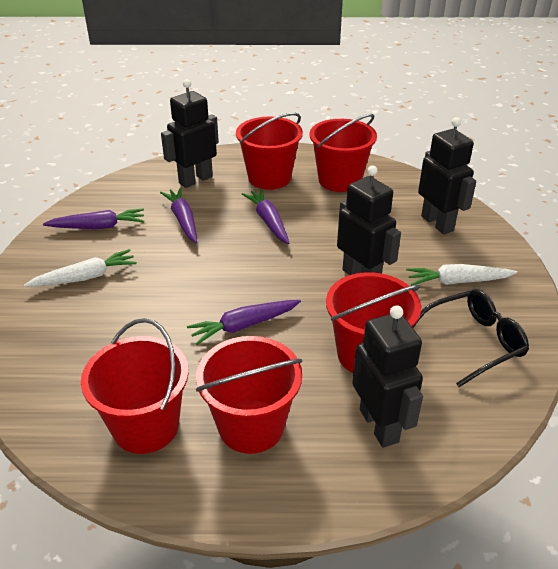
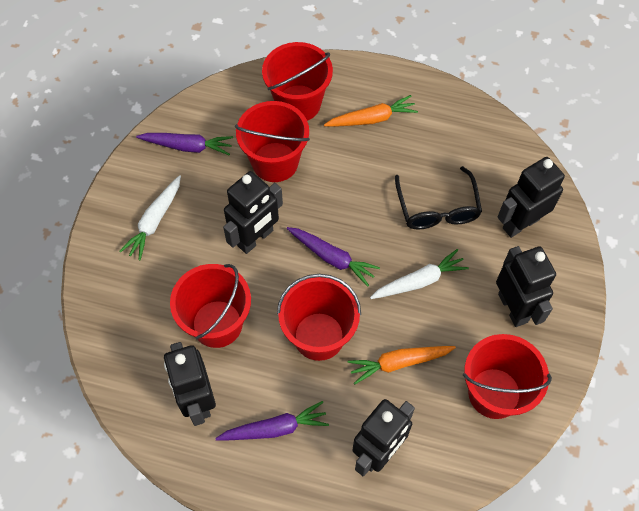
black robot: 4 -> 5
orange carrot: 0 -> 2
purple carrot: 4 -> 3

